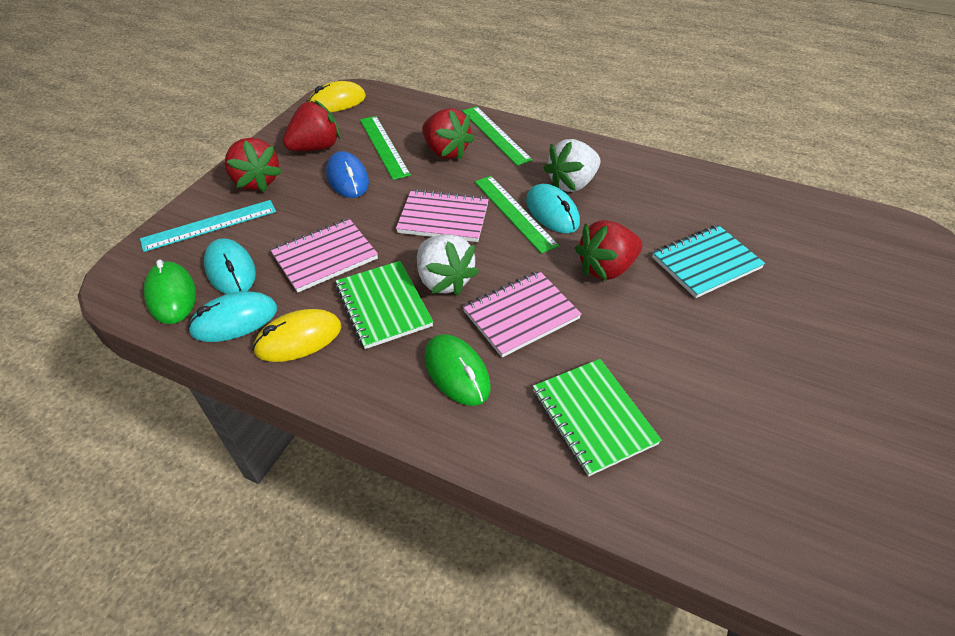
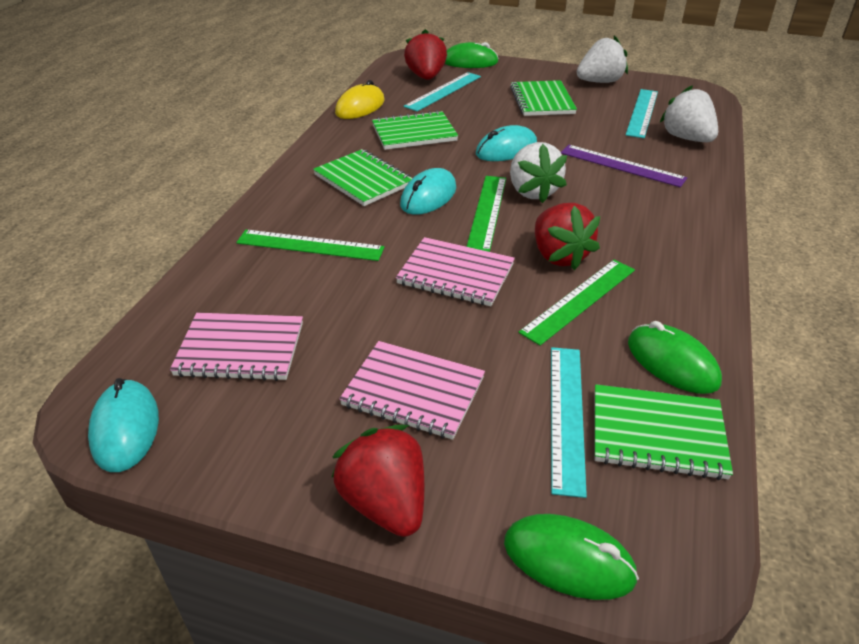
blue mouse: 1 -> 0
green mouse: 2 -> 3
green notebook: 2 -> 4
purple ruler: 0 -> 1
red strawberry: 4 -> 3
turquoise notebook: 1 -> 0
turquoise ruler: 1 -> 3
white strawberry: 2 -> 3
yellow mouse: 2 -> 1

